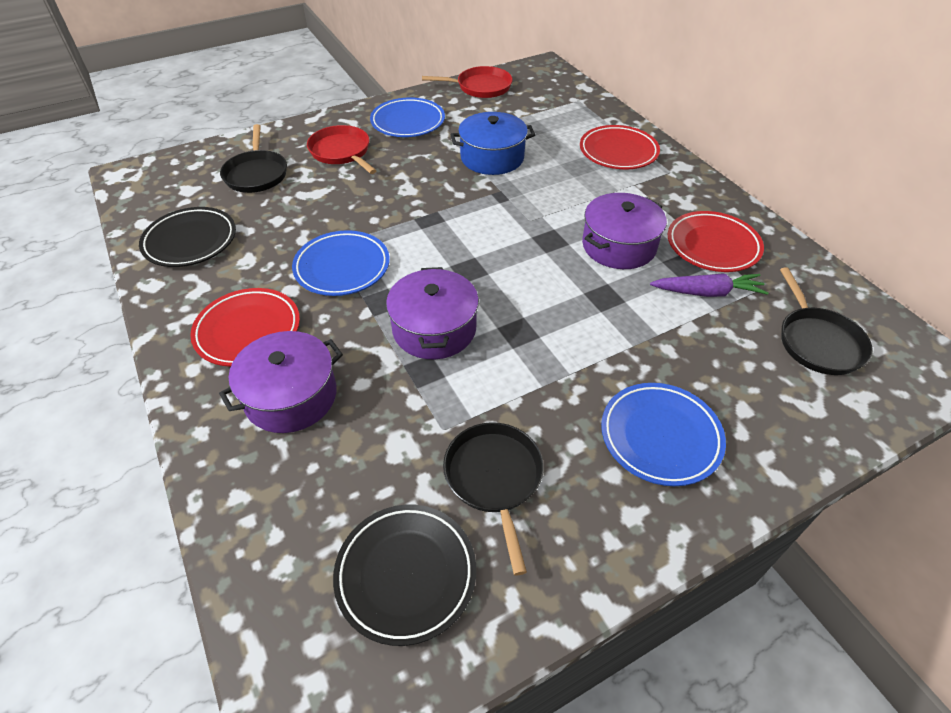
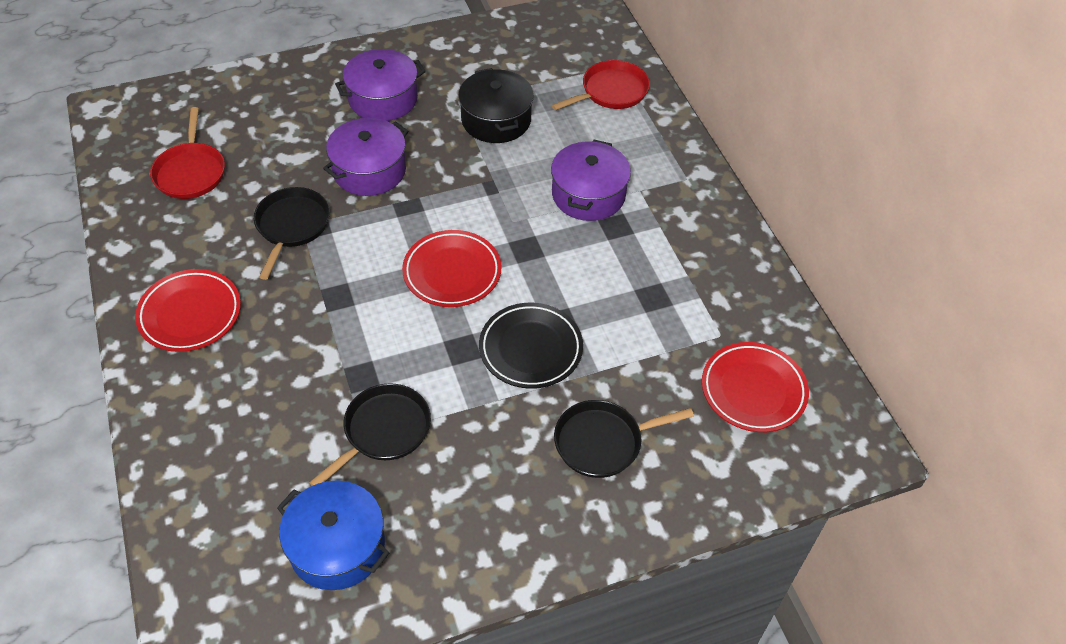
black plate: 2 -> 1
black pot: 0 -> 1
blue plate: 3 -> 0
purple carrot: 1 -> 0

